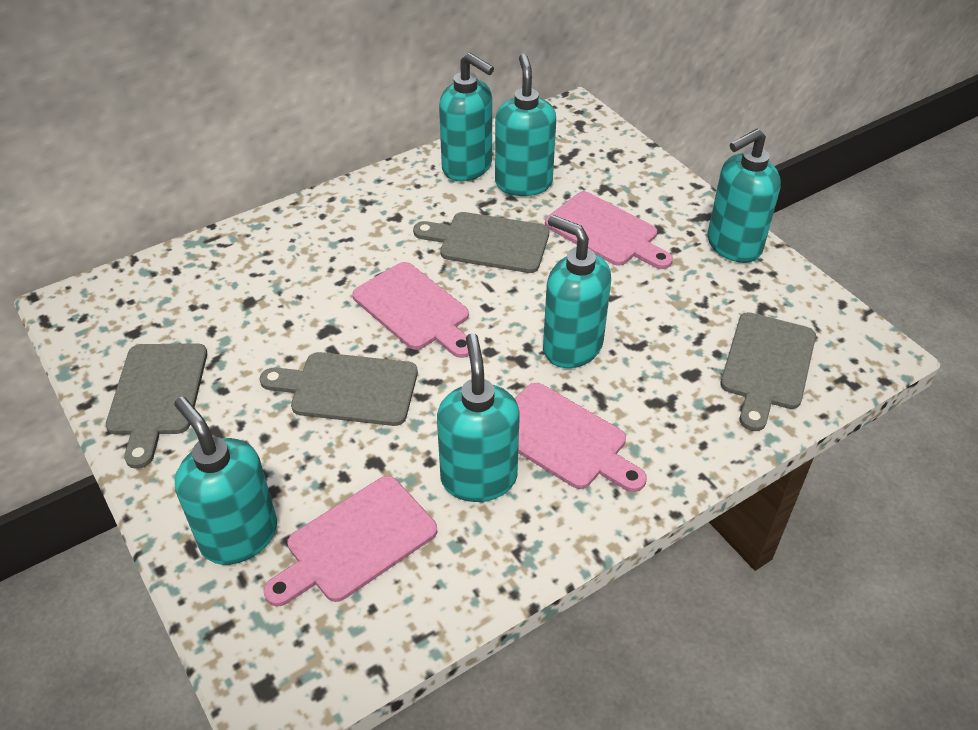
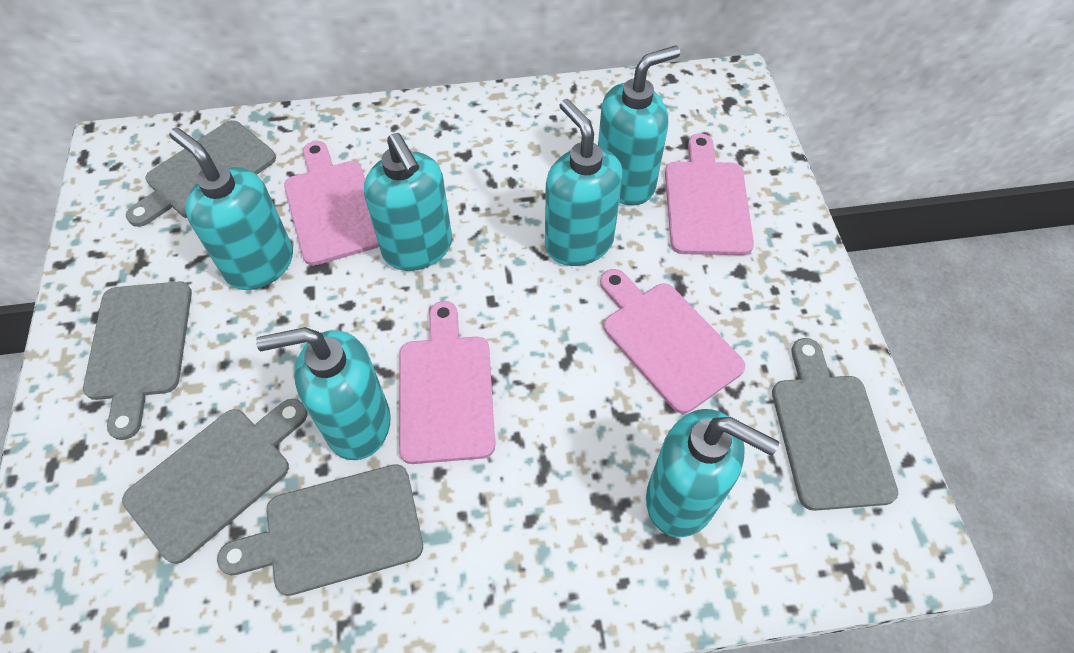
grey cutting board: 4 -> 5

